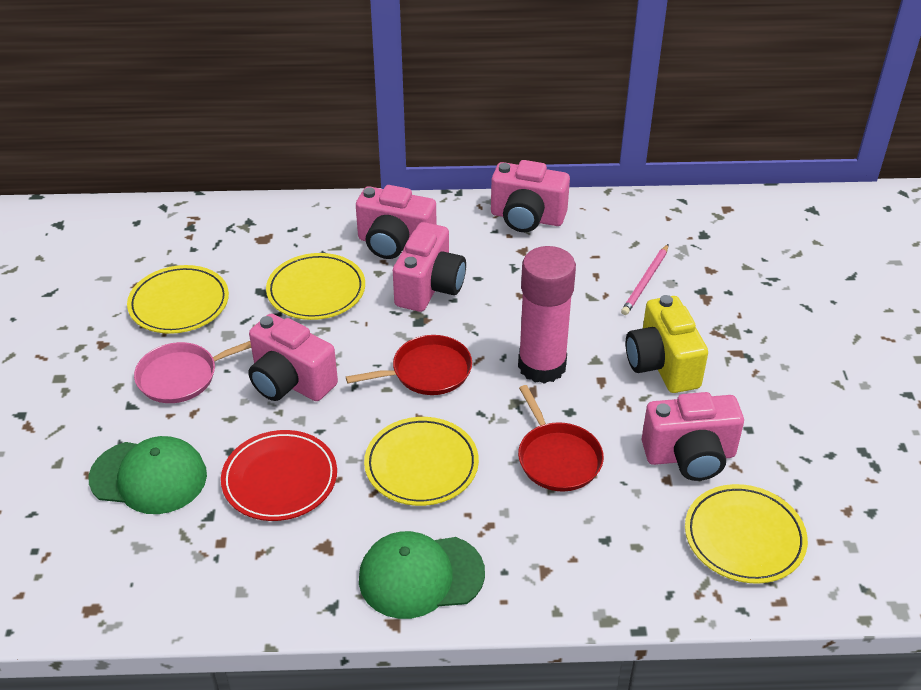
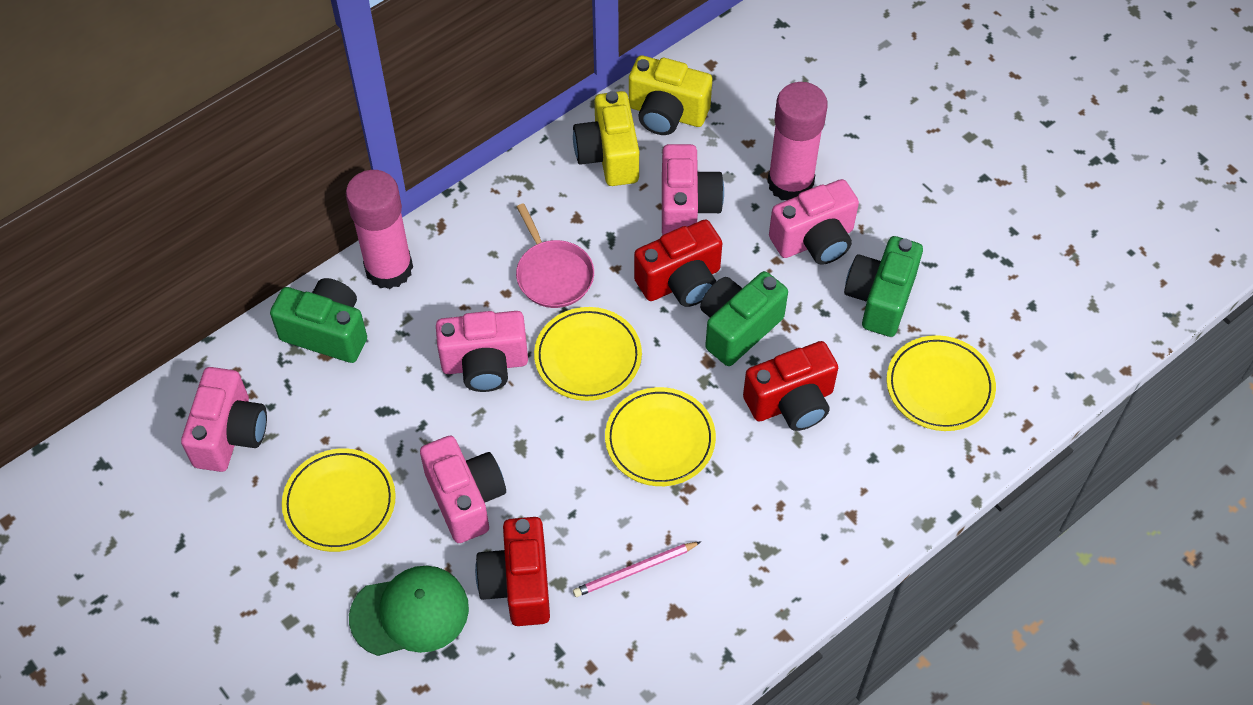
green camera: 0 -> 3
green cap: 2 -> 1
pink glue stick: 1 -> 2
red camera: 0 -> 3
red pan: 2 -> 0
red plate: 1 -> 0
yellow camera: 1 -> 2

